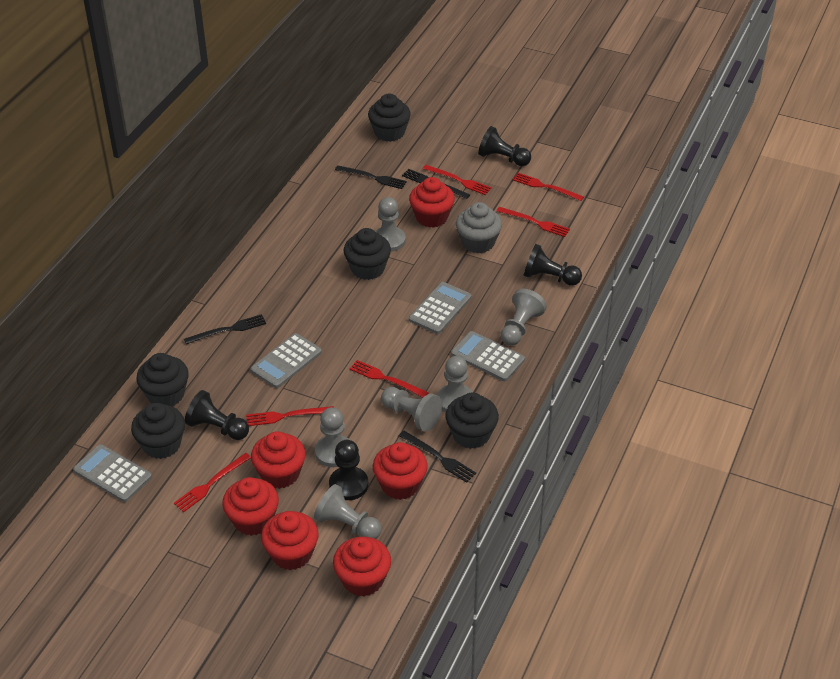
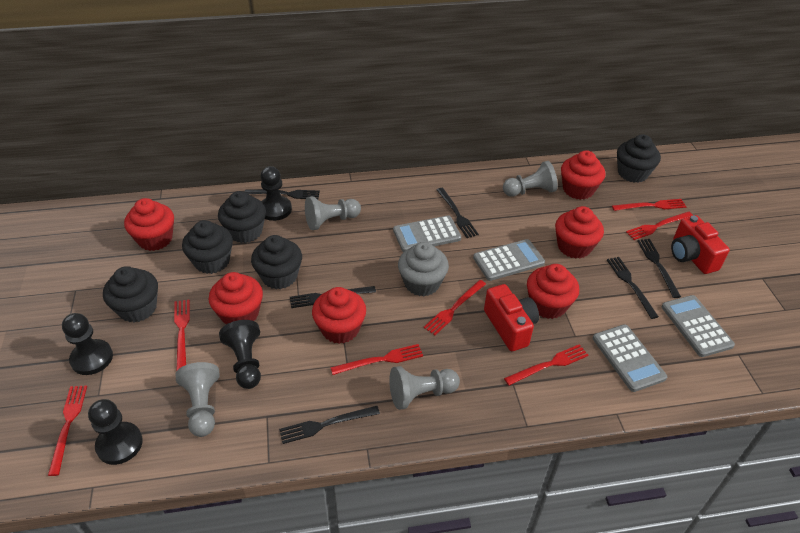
black fork: 4 -> 6
grey pawn: 6 -> 4
red camera: 0 -> 2
red fork: 6 -> 7

